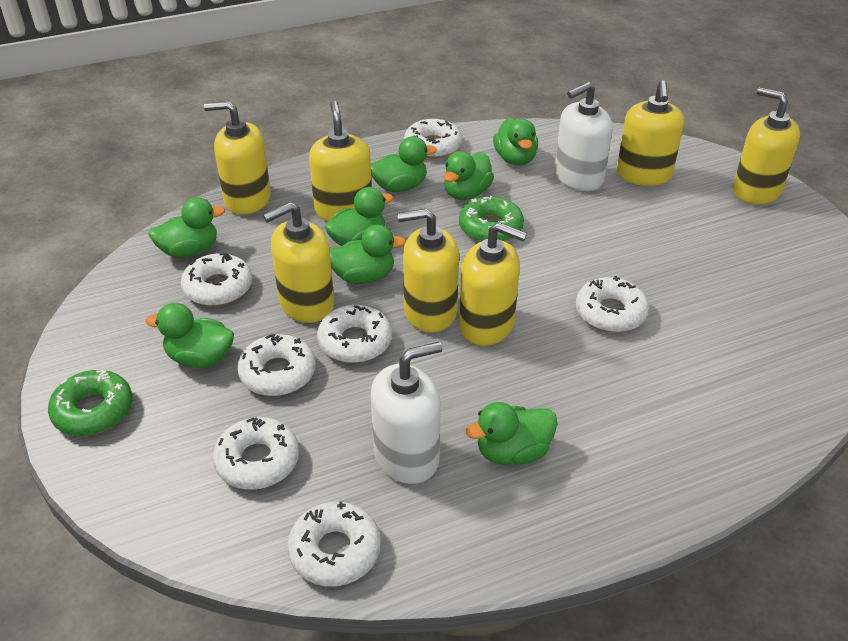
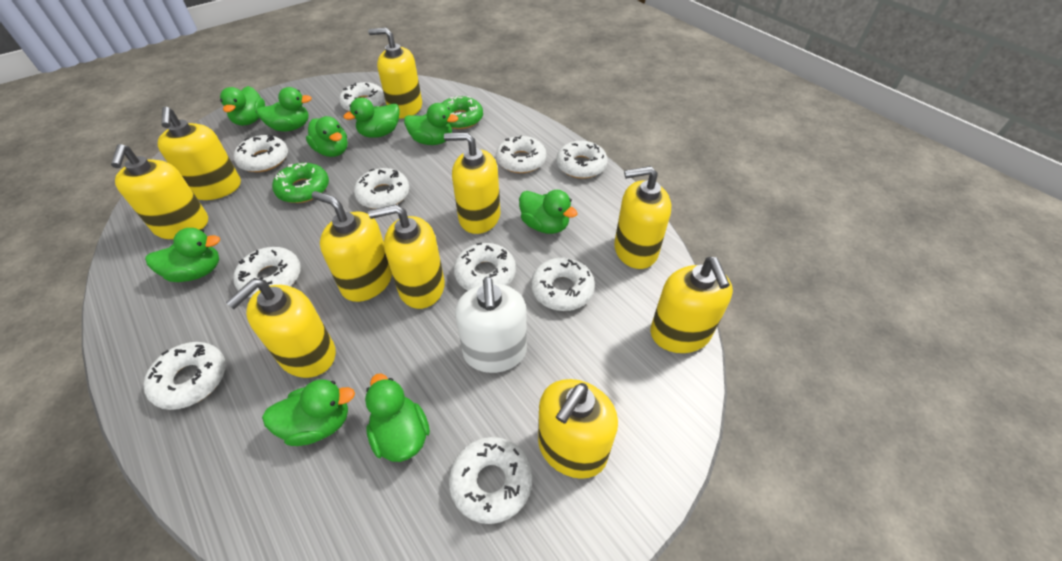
green duck: 8 -> 9
white donut: 7 -> 10
white soap dispenser: 2 -> 1
yellow soap dispenser: 7 -> 10

